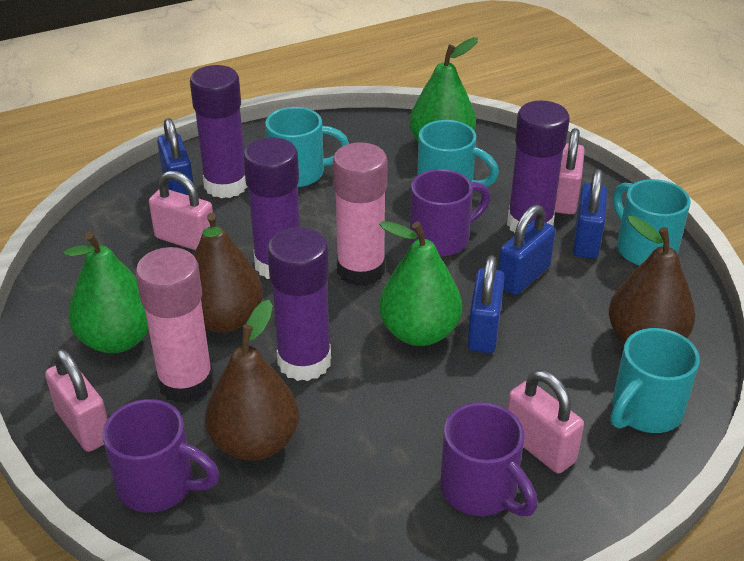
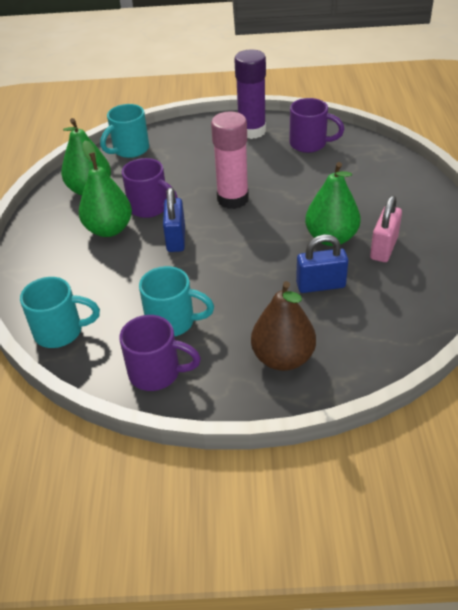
blue padlock: 4 -> 2
brown pear: 3 -> 1
pink glue stick: 2 -> 1
pink padlock: 4 -> 1
purple glue stick: 4 -> 1
turquoise mug: 4 -> 3

